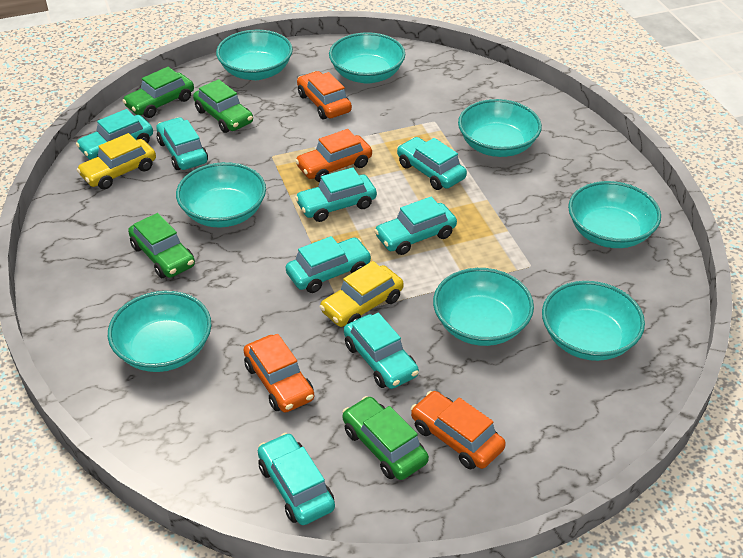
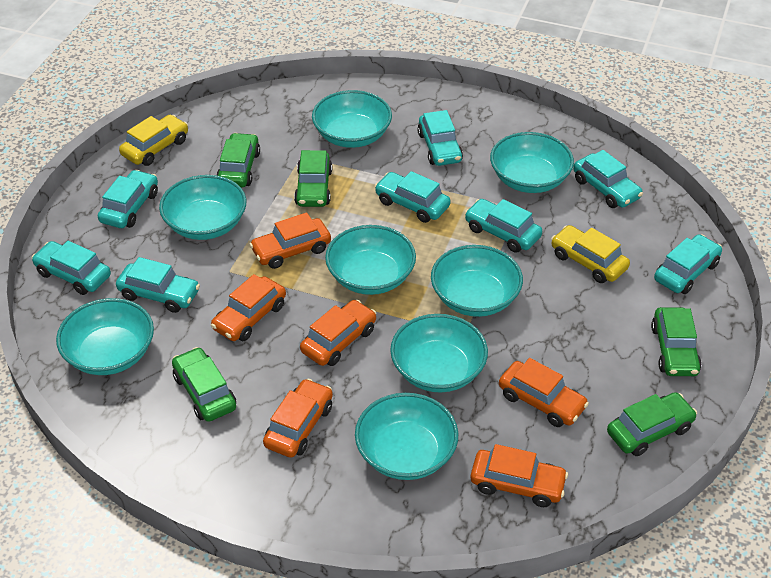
green car: 4 -> 5
orange car: 4 -> 6

